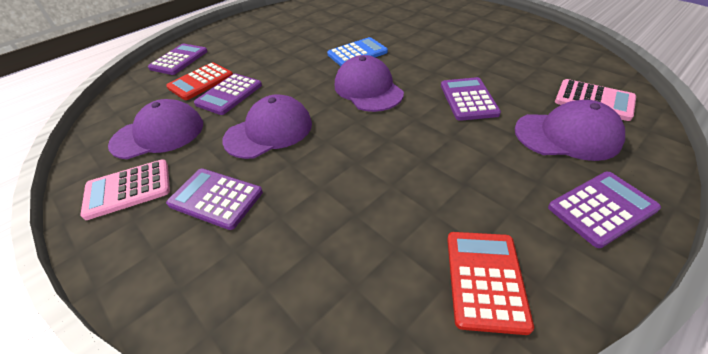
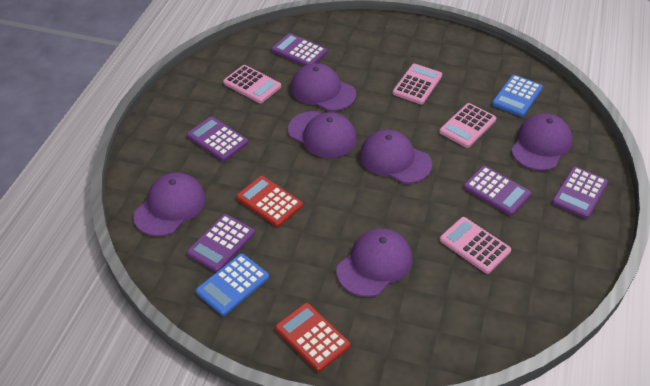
blue calculator: 1 -> 2
pink calculator: 2 -> 4
purple cap: 4 -> 6

